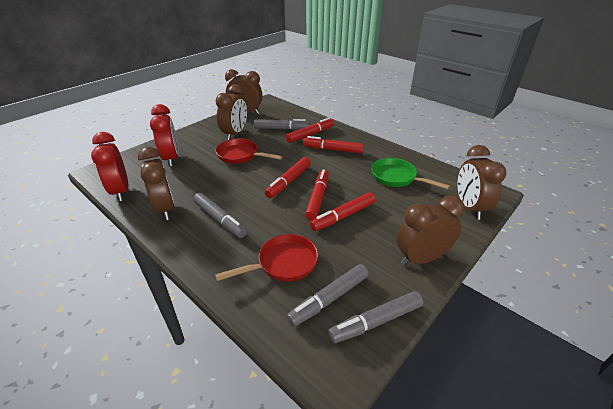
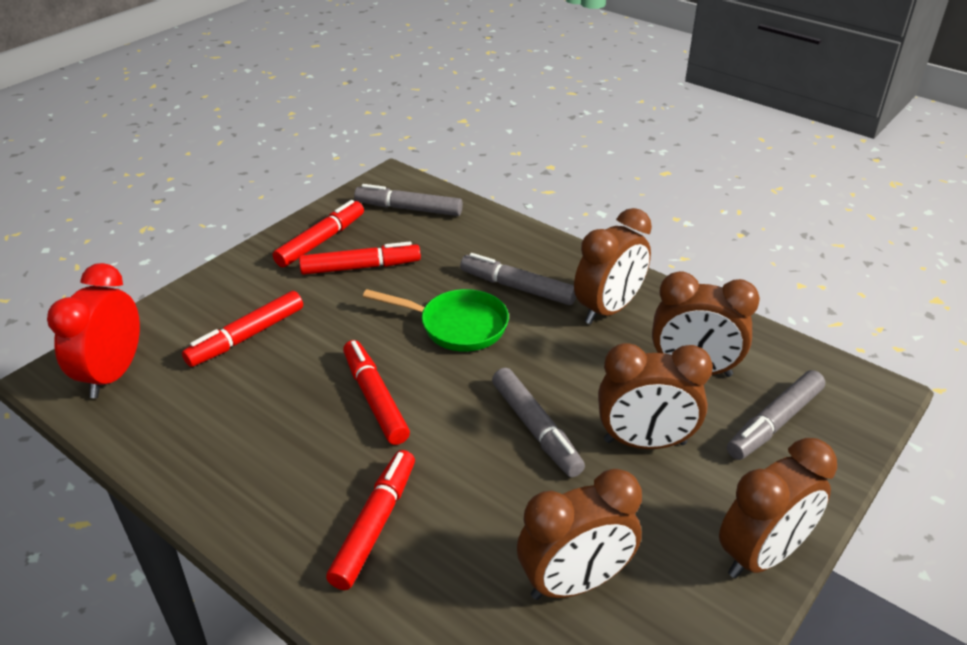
red clock: 2 -> 1
red pan: 2 -> 0

